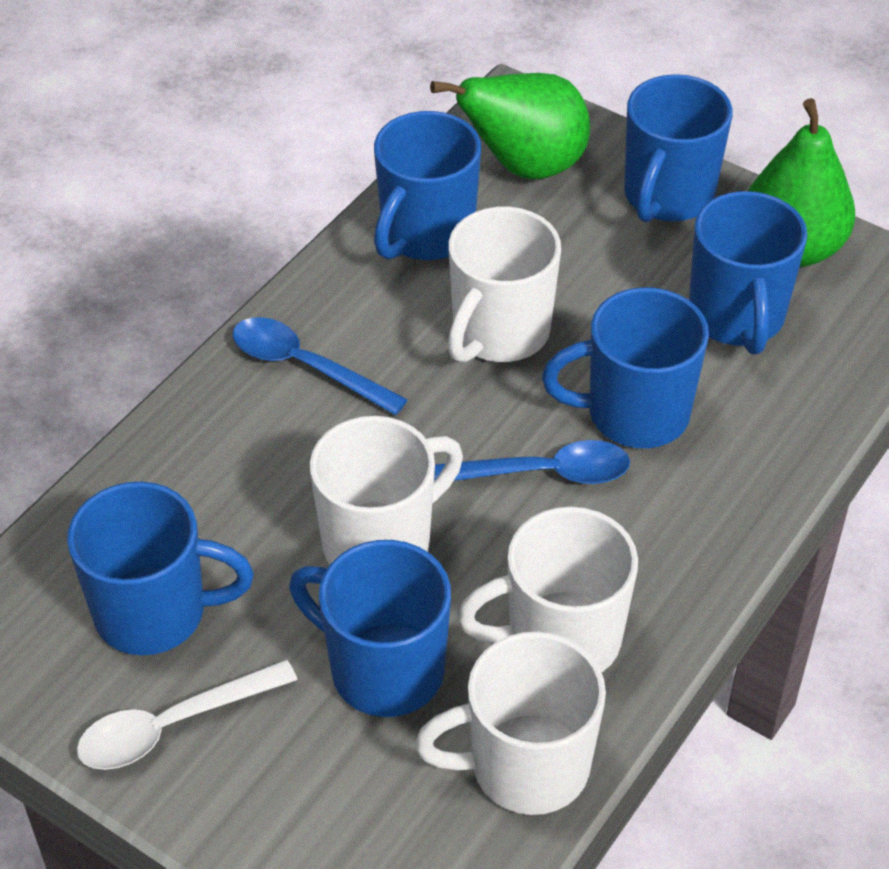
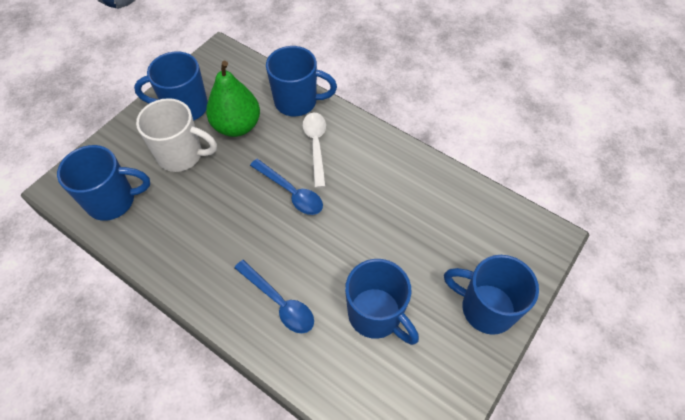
blue mug: 6 -> 5
green pear: 2 -> 1
white mug: 4 -> 1

